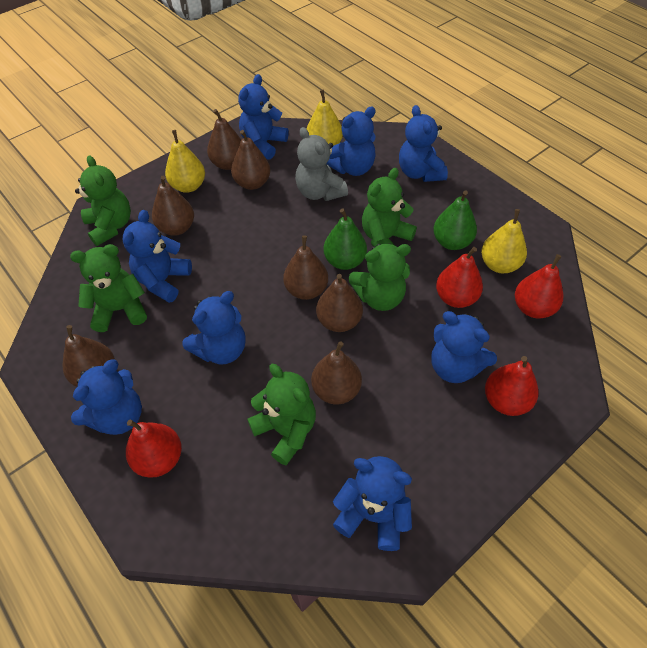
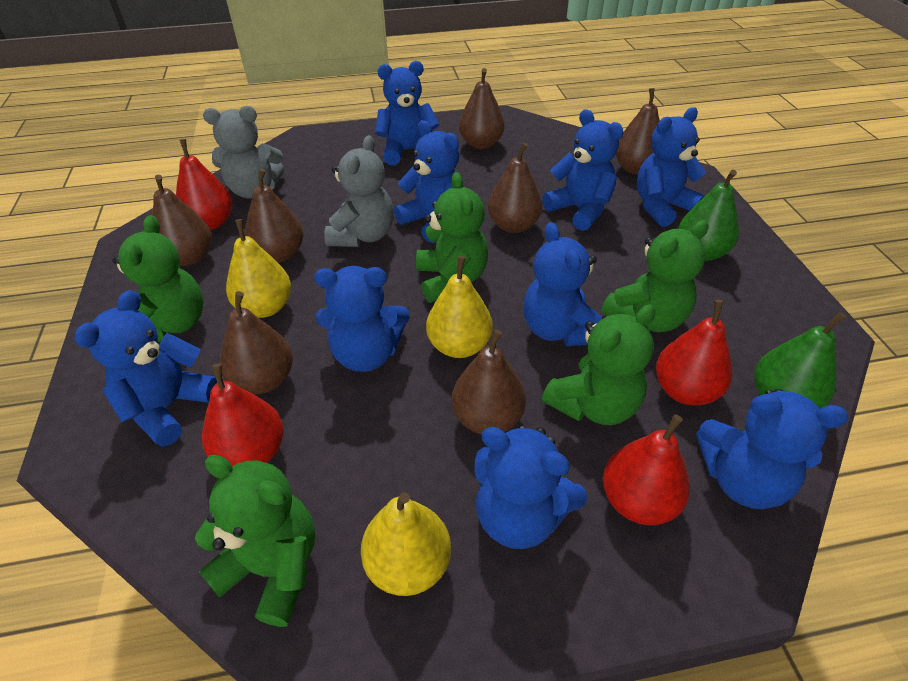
blue teddy bear: 8 -> 9
grey teddy bear: 1 -> 2

